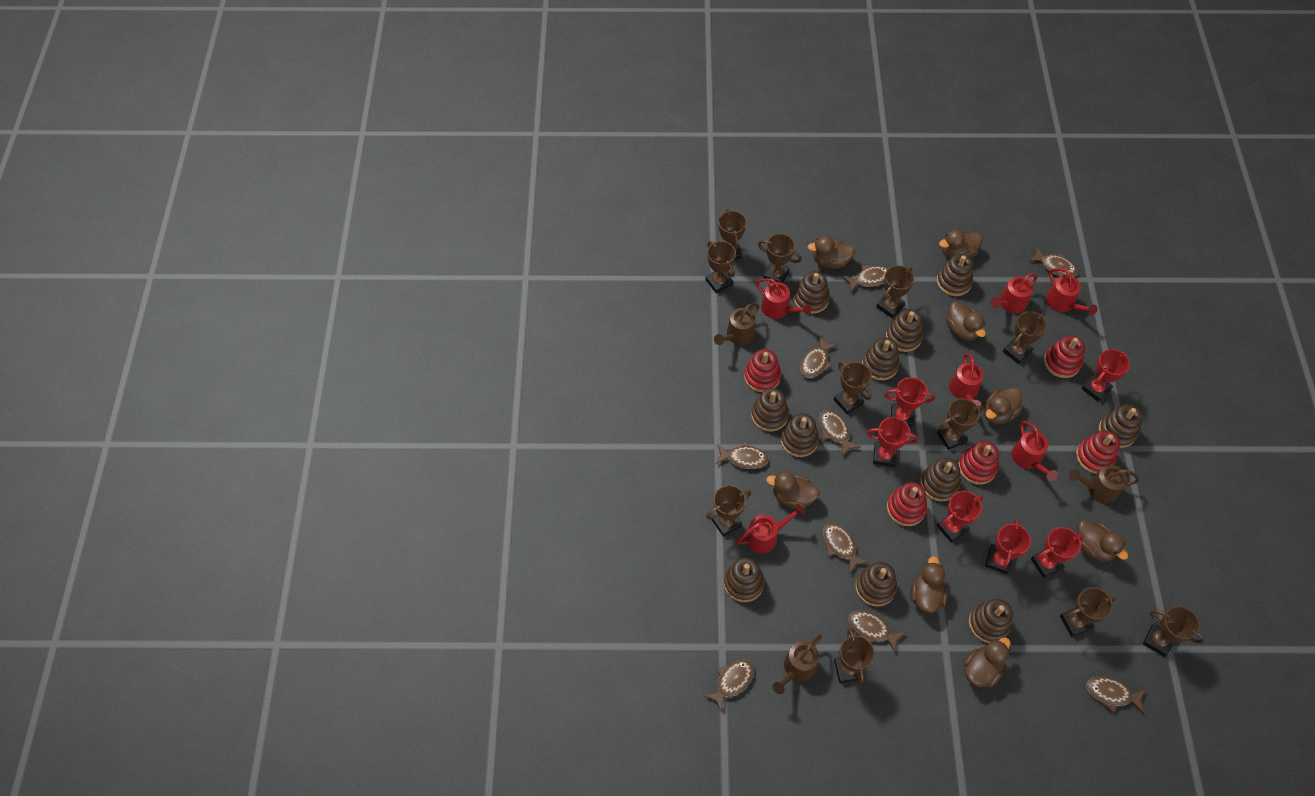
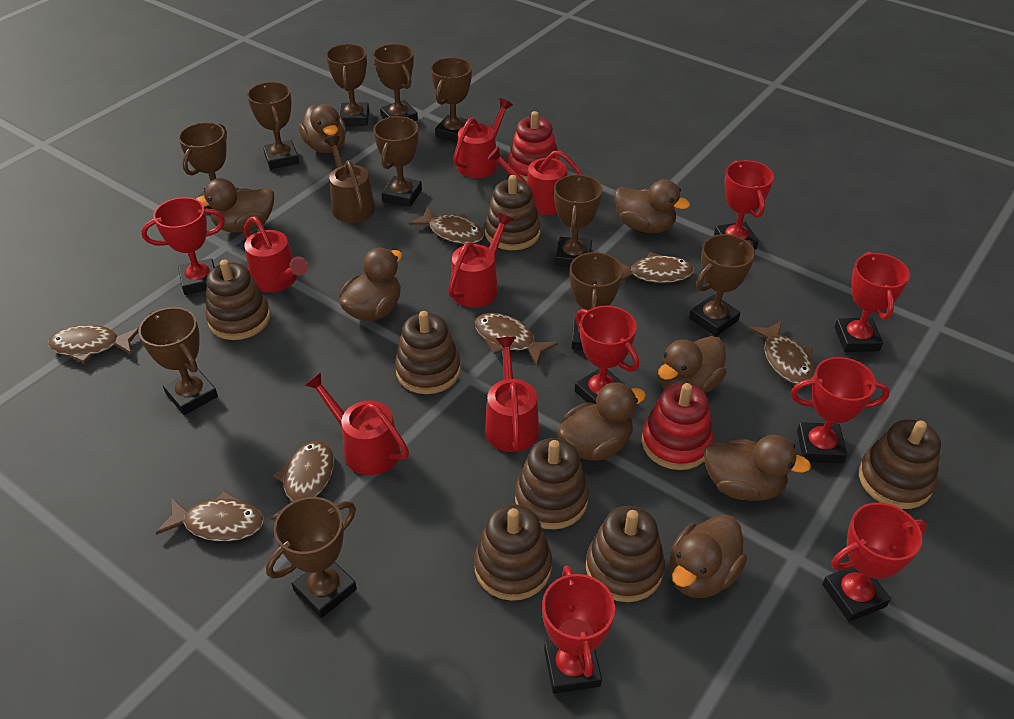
brown fish: 9 -> 7
brown stacking toy: 11 -> 7
brown watering can: 3 -> 1
red stacking toy: 5 -> 2
red trophy: 6 -> 7

